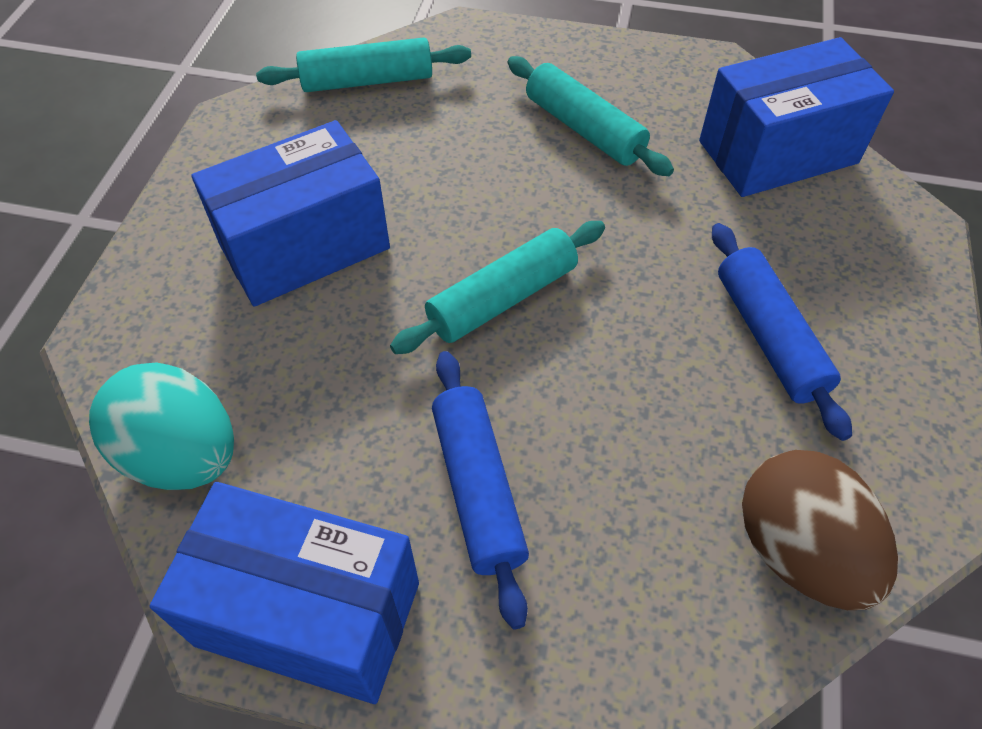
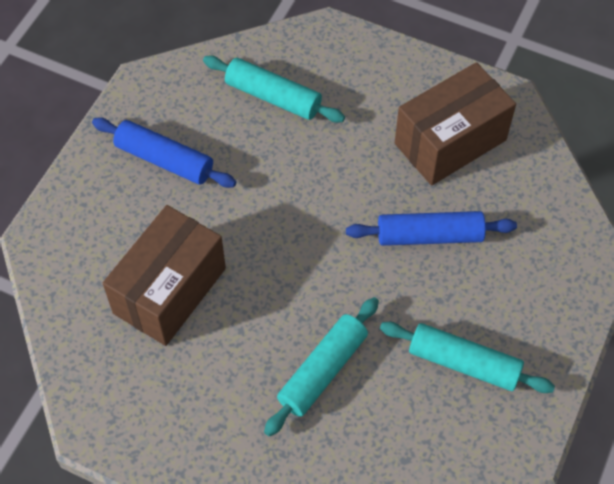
blue box: 3 -> 0
brown box: 0 -> 2
brown egg: 1 -> 0
turquoise egg: 1 -> 0

